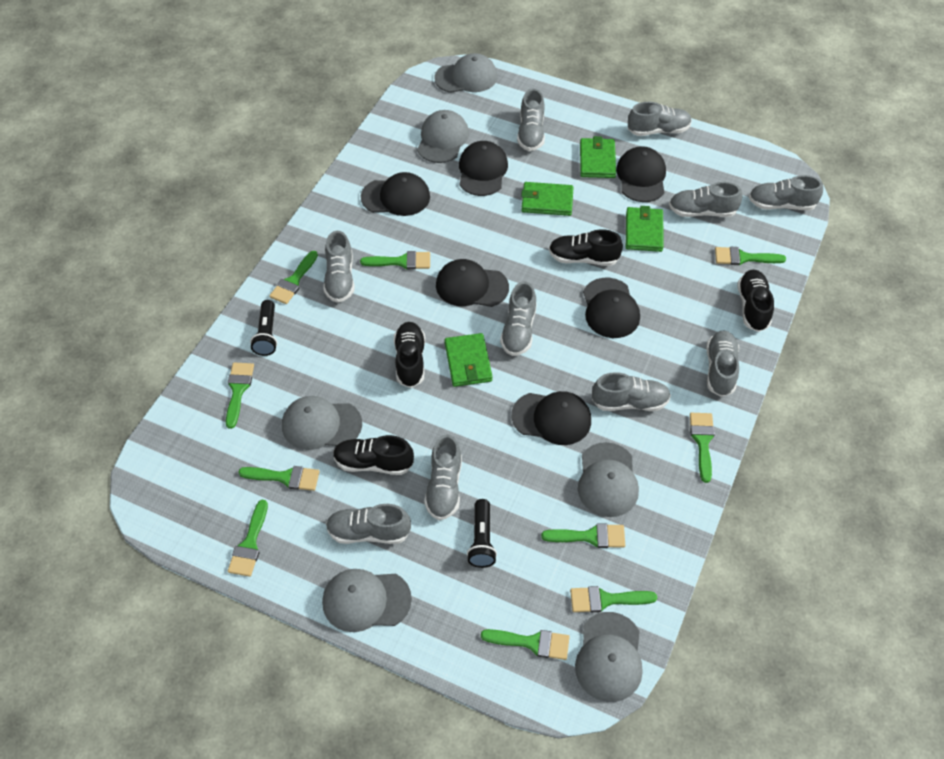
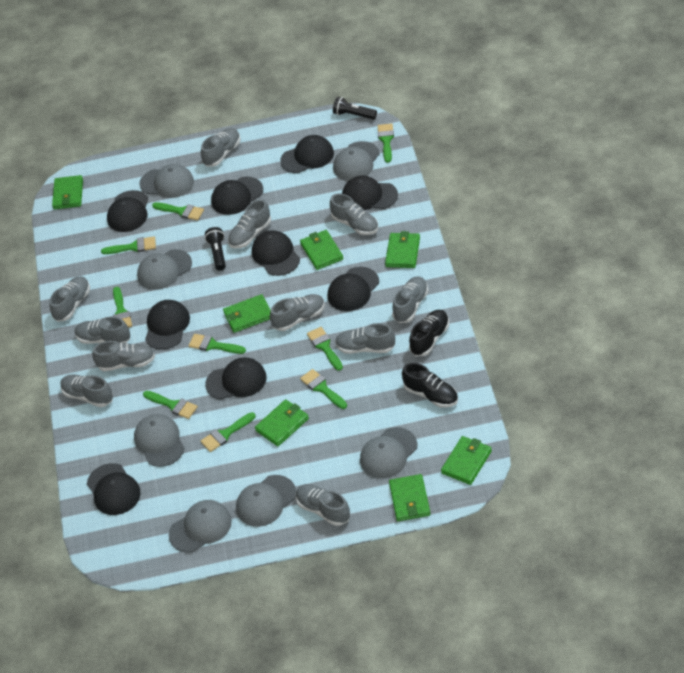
black cap: 6 -> 9
black shoe: 4 -> 2
green brush: 10 -> 9
green wallet: 4 -> 7
grey cap: 6 -> 7
grey shoe: 10 -> 11

